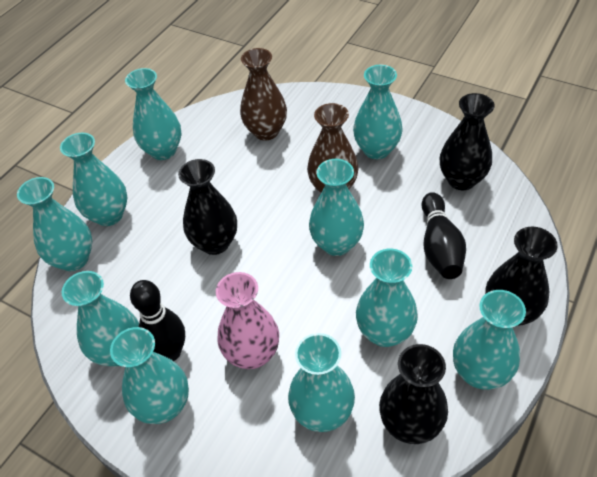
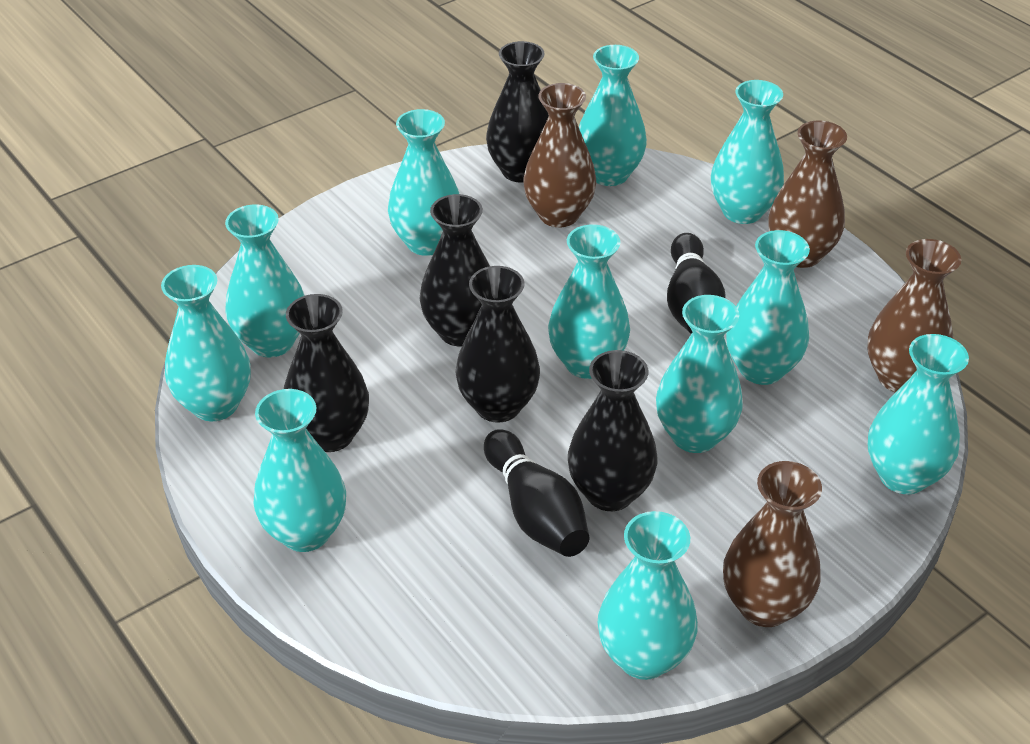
black vase: 4 -> 5
brown vase: 2 -> 4
pink vase: 1 -> 0
turquoise vase: 10 -> 11

